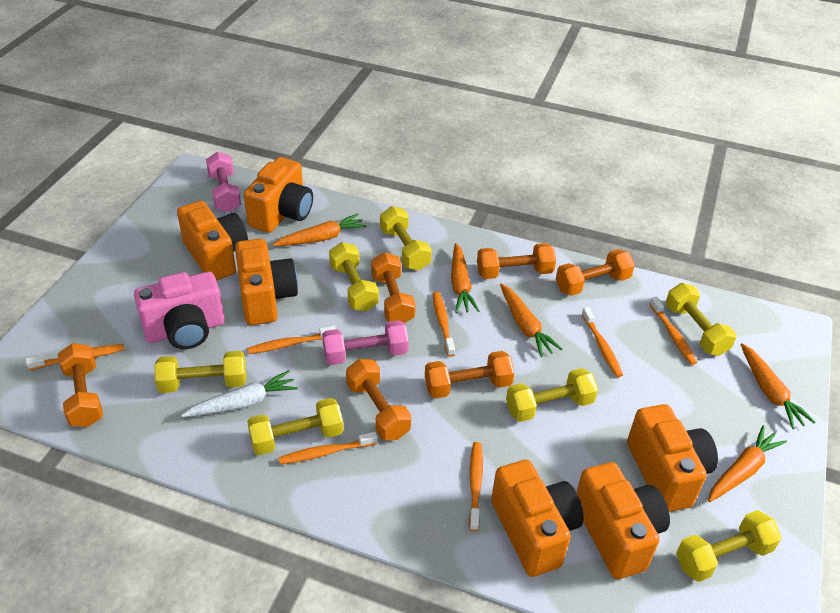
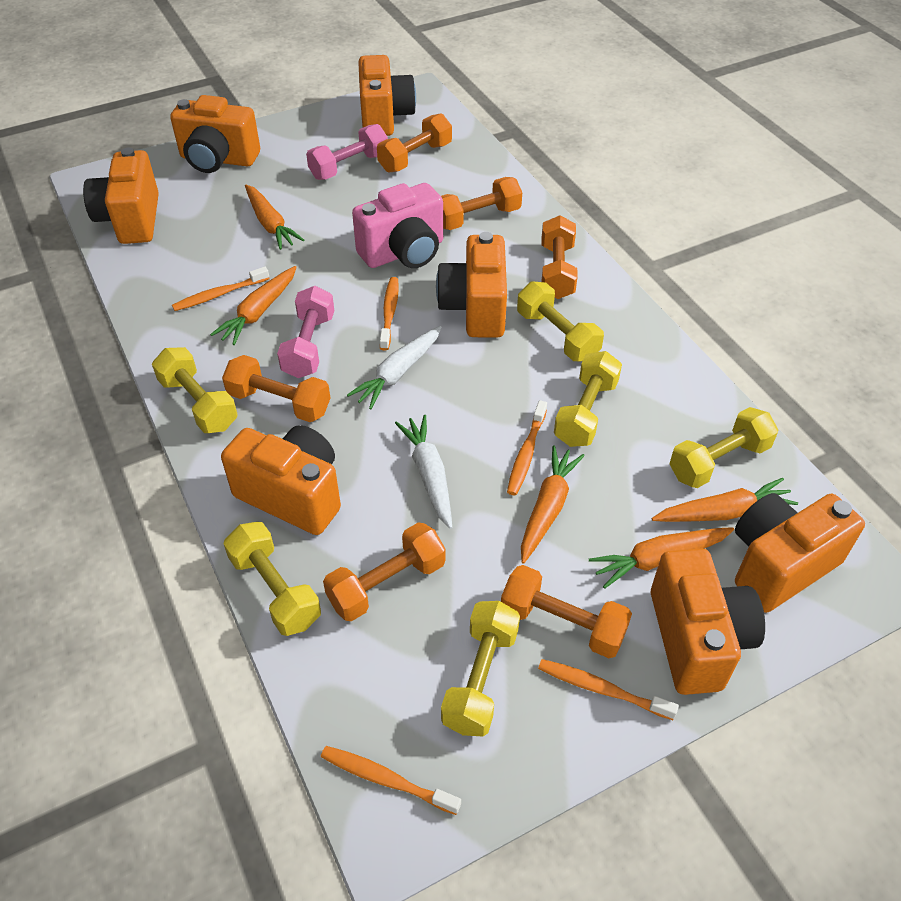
orange camera: 6 -> 7
orange toothbrush: 7 -> 5
white carrot: 1 -> 2
yellow dumbbell: 7 -> 6

